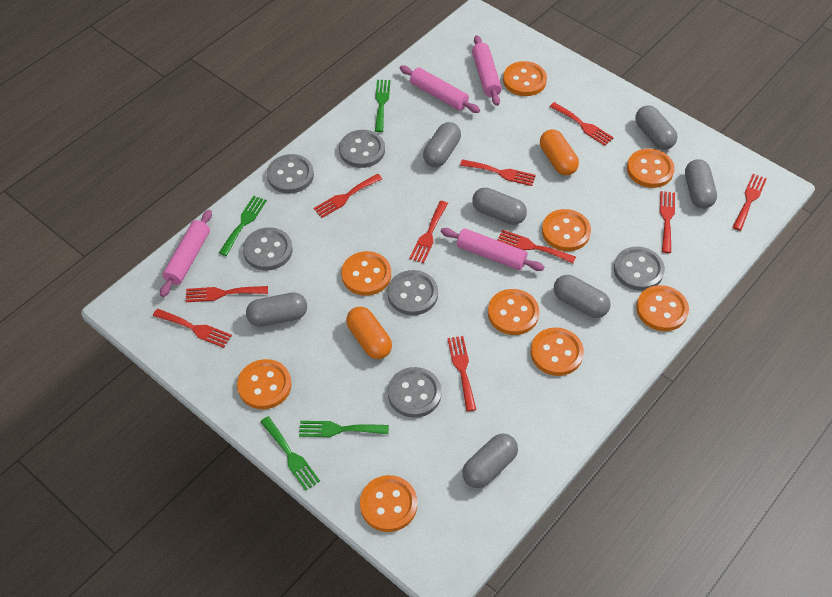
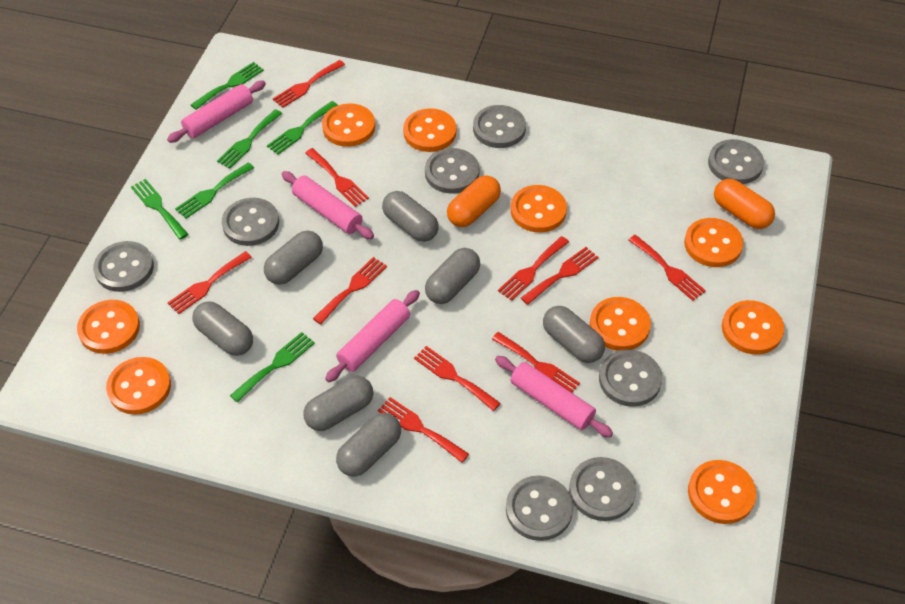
green fork: 4 -> 6
grey button: 6 -> 8

